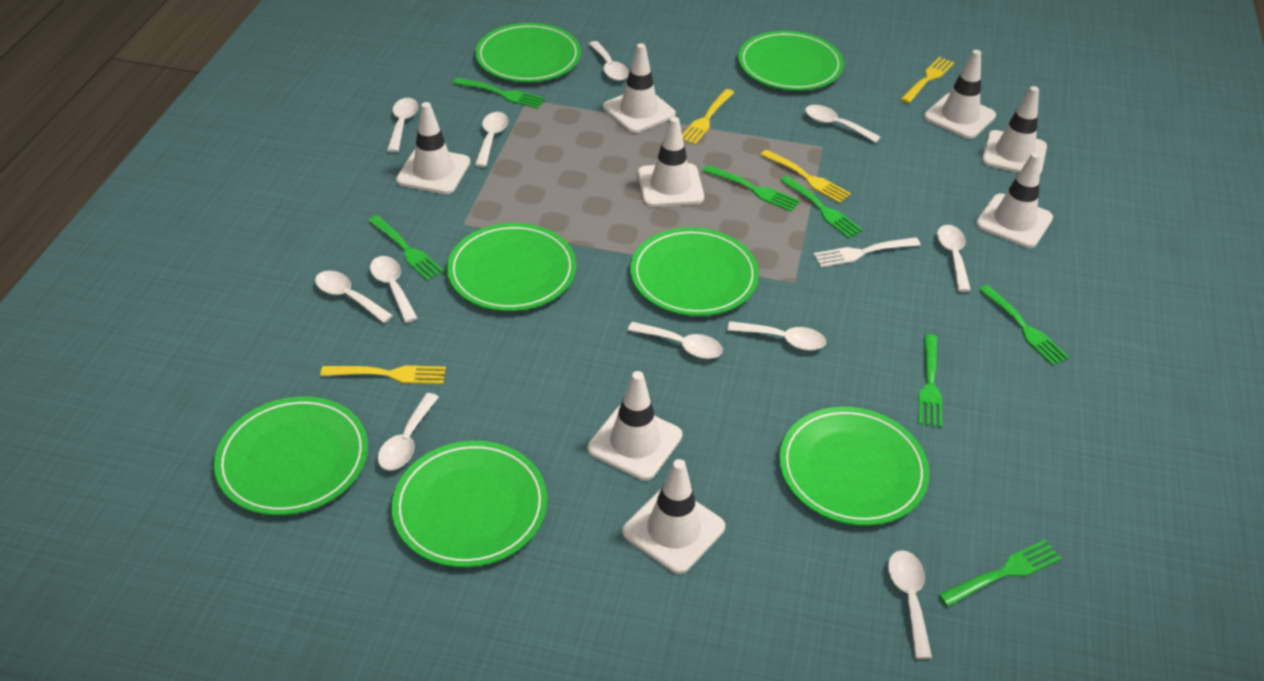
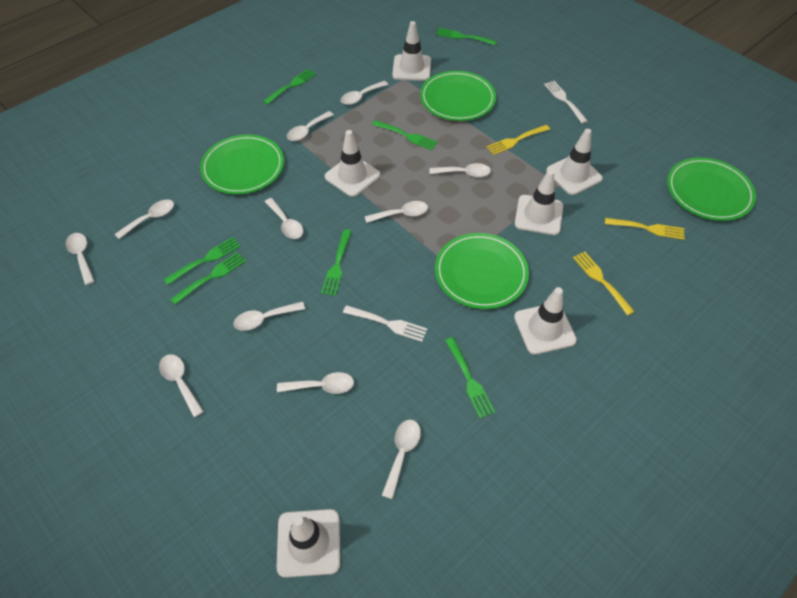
green plate: 7 -> 4
white fork: 1 -> 2
white traffic cone: 8 -> 6
yellow fork: 4 -> 3

